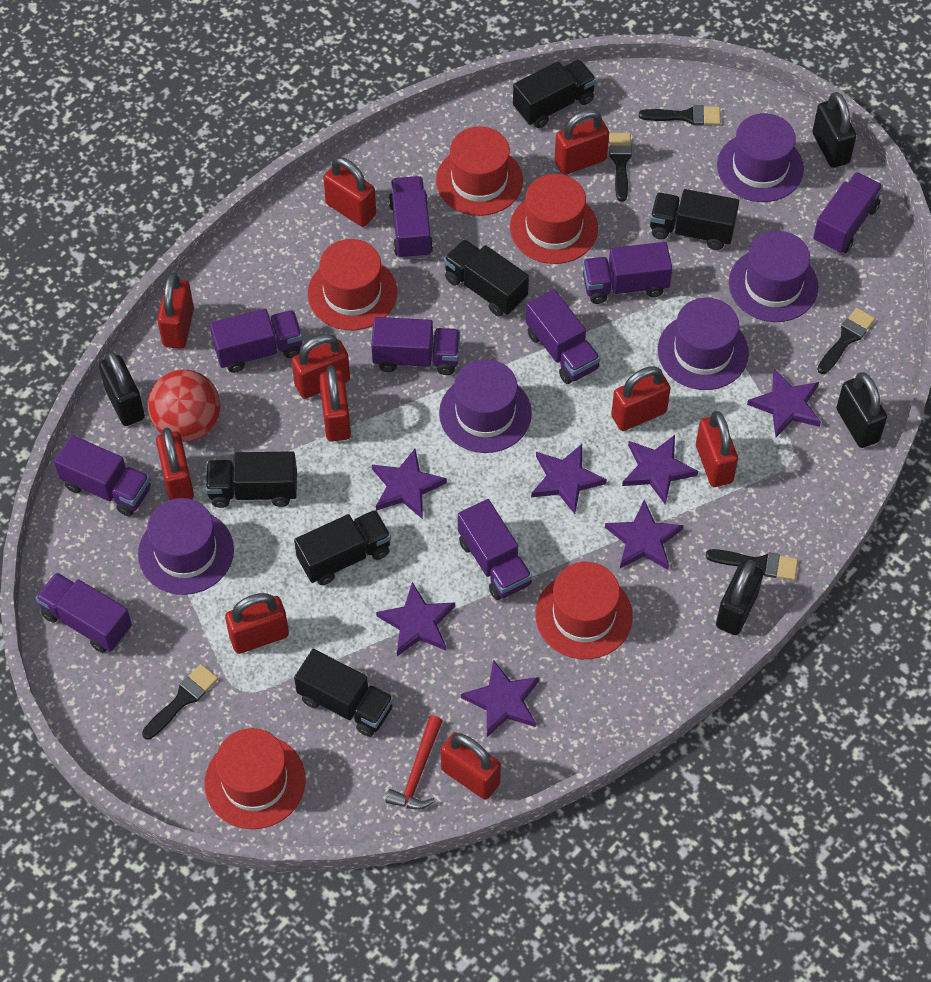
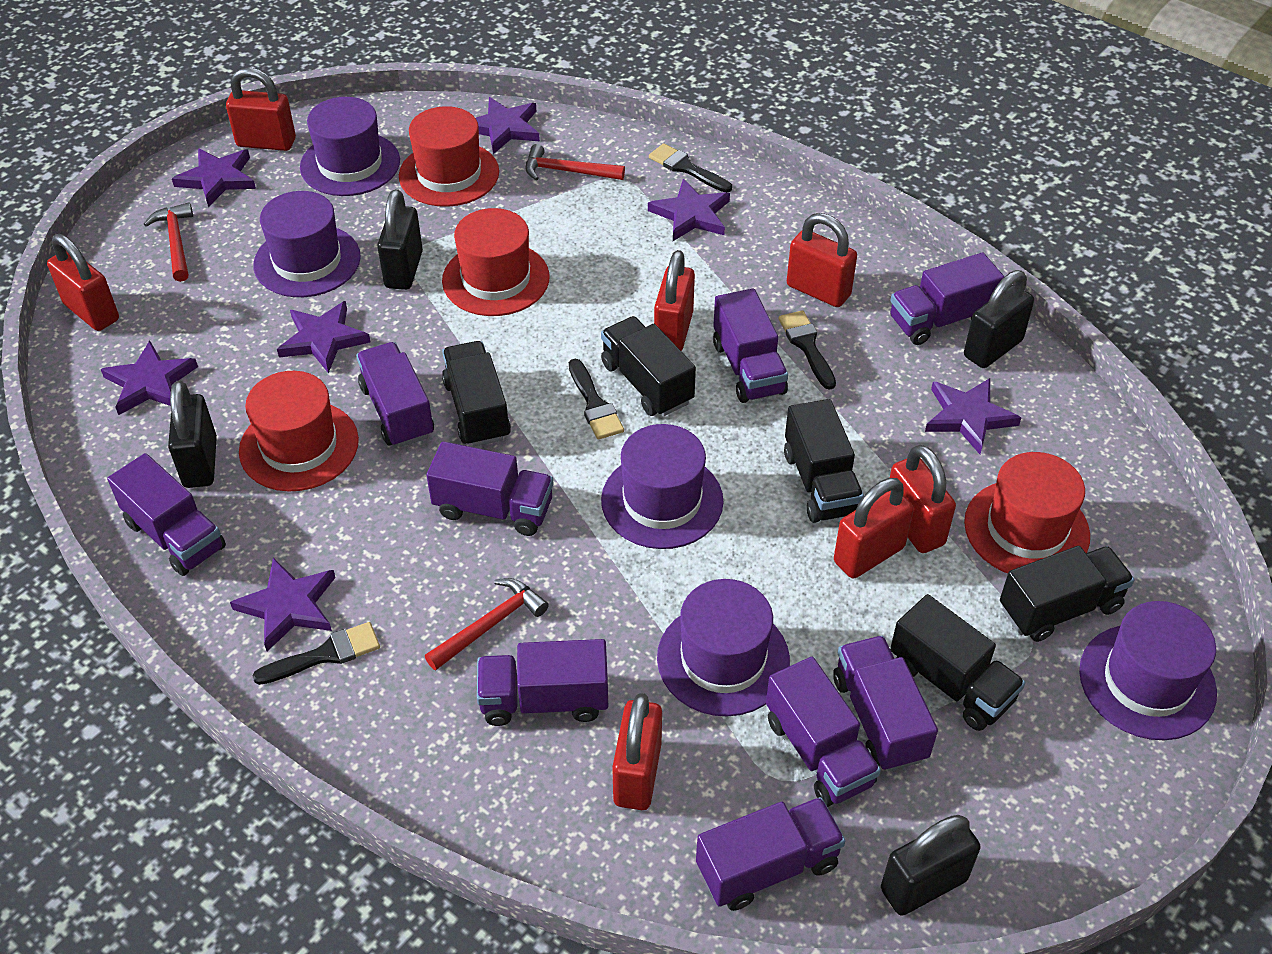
black brush: 5 -> 4
black truck: 6 -> 5
red ball: 1 -> 0
red hammer: 1 -> 3
red hat: 5 -> 4
red padlock: 10 -> 7

